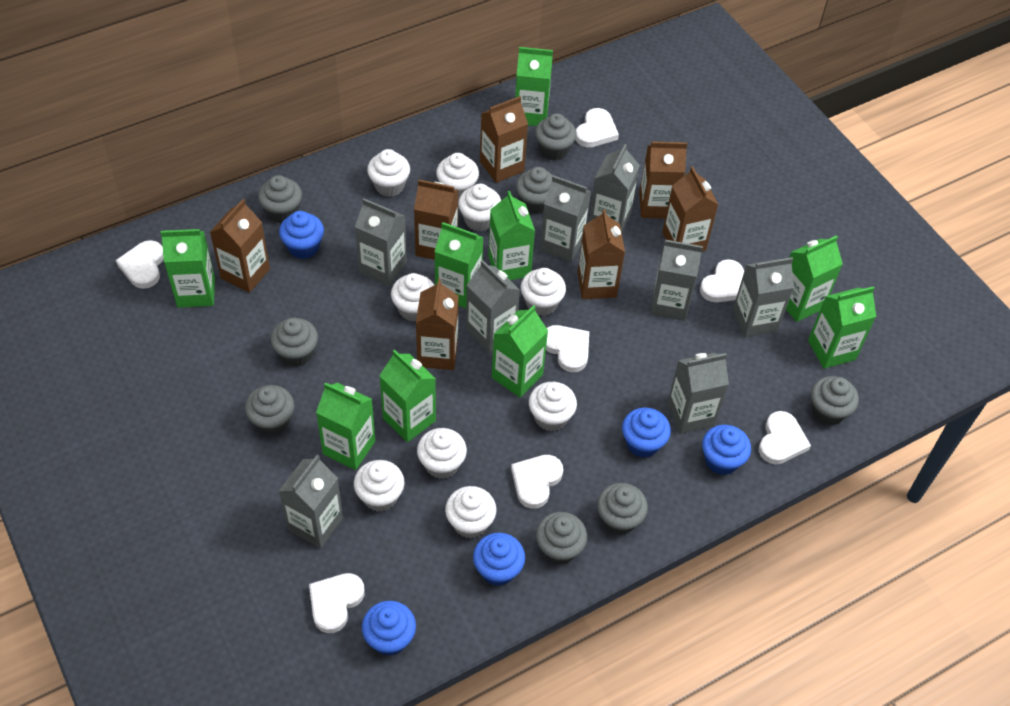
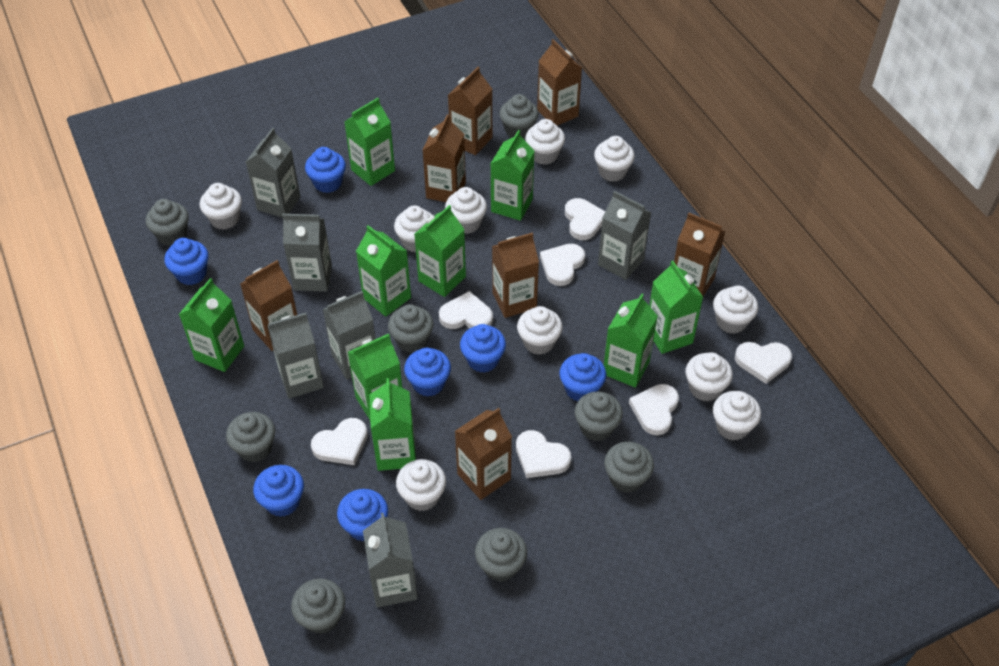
blue cupcake: 5 -> 7
grey carton: 8 -> 6
white cupcake: 9 -> 10

